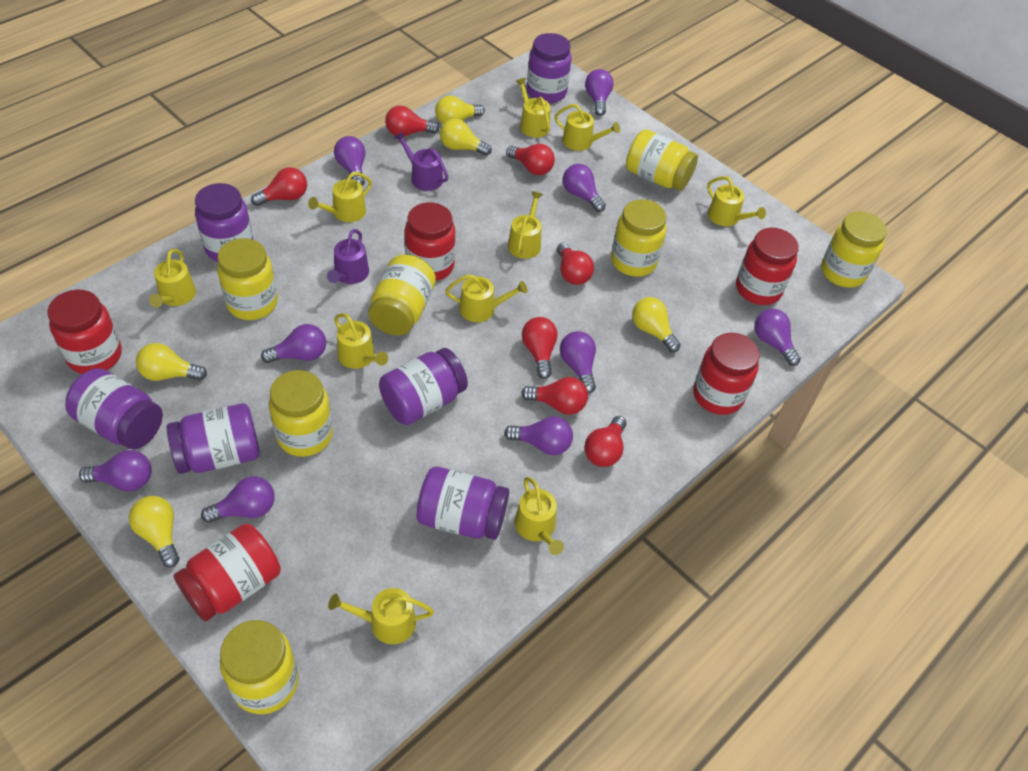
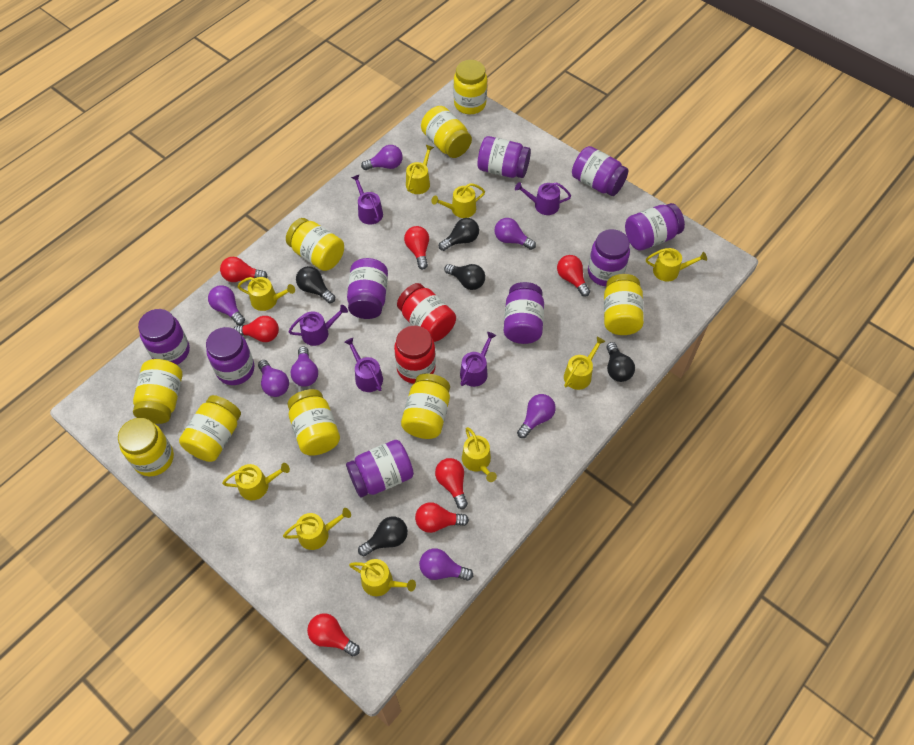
black light bulb: 0 -> 5
purple jar: 6 -> 9
purple light bulb: 9 -> 7
purple watering can: 2 -> 5
red jar: 5 -> 2
yellow jar: 7 -> 9
yellow light bulb: 5 -> 0
yellow watering can: 10 -> 9

